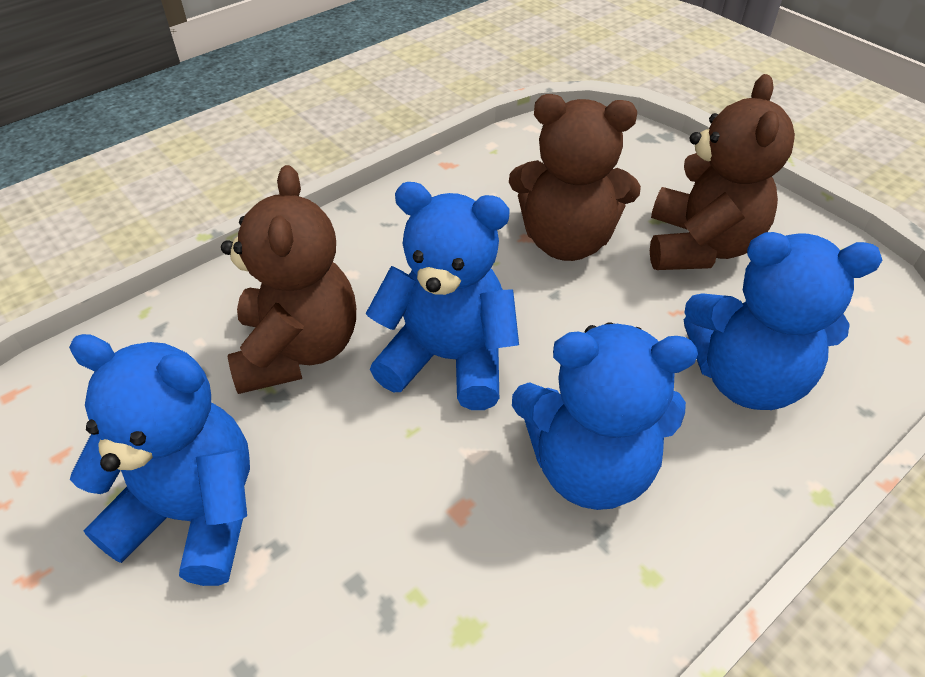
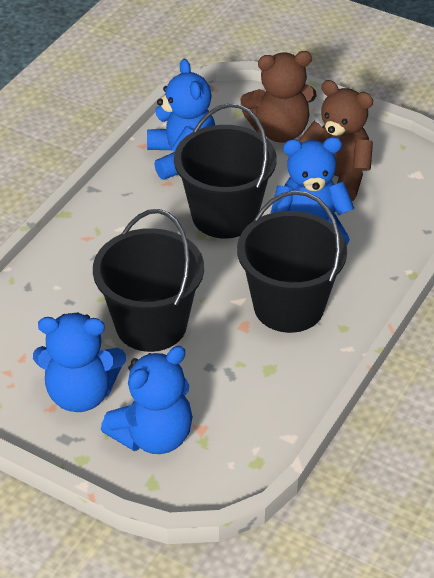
black bucket: 0 -> 3
brown teddy bear: 3 -> 2

